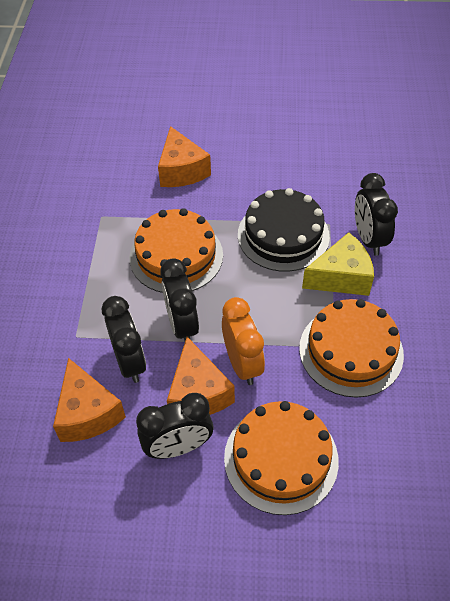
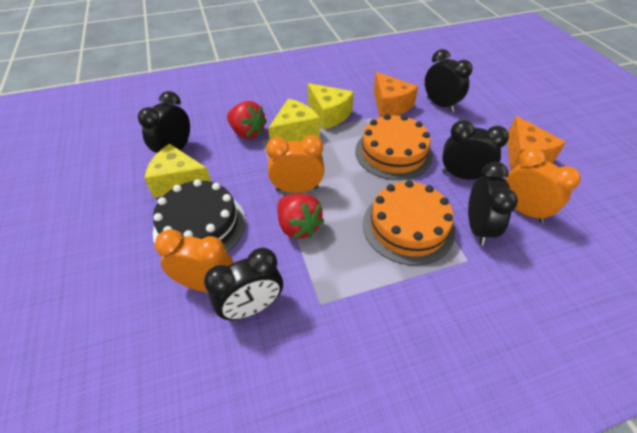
black clock: 4 -> 5
orange cake: 3 -> 2
orange cheese: 3 -> 2
orange clock: 1 -> 3
red strawberry: 0 -> 2
yellow cheese: 1 -> 3

